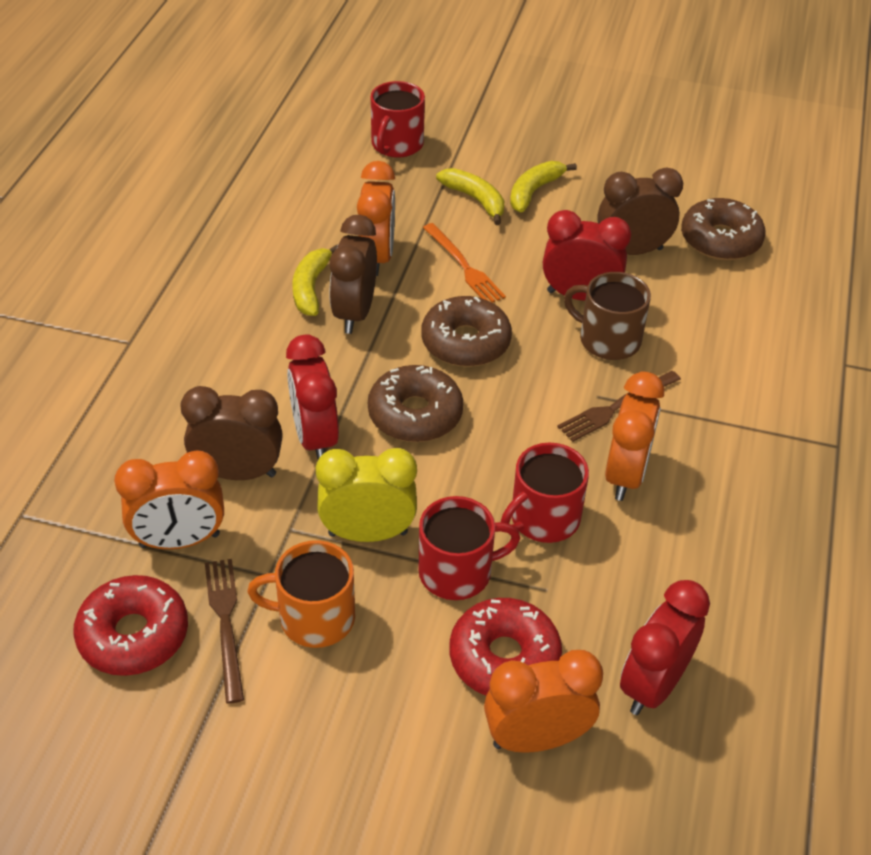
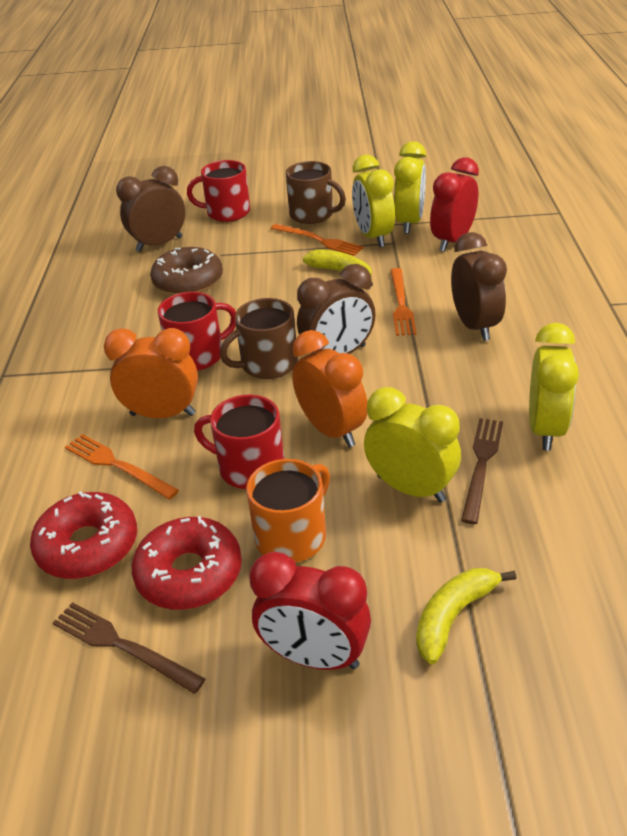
brown donut: 3 -> 1
brown mug: 1 -> 2
orange clock: 4 -> 2
orange fork: 1 -> 3
red clock: 3 -> 2
yellow banana: 3 -> 2
yellow clock: 1 -> 4

